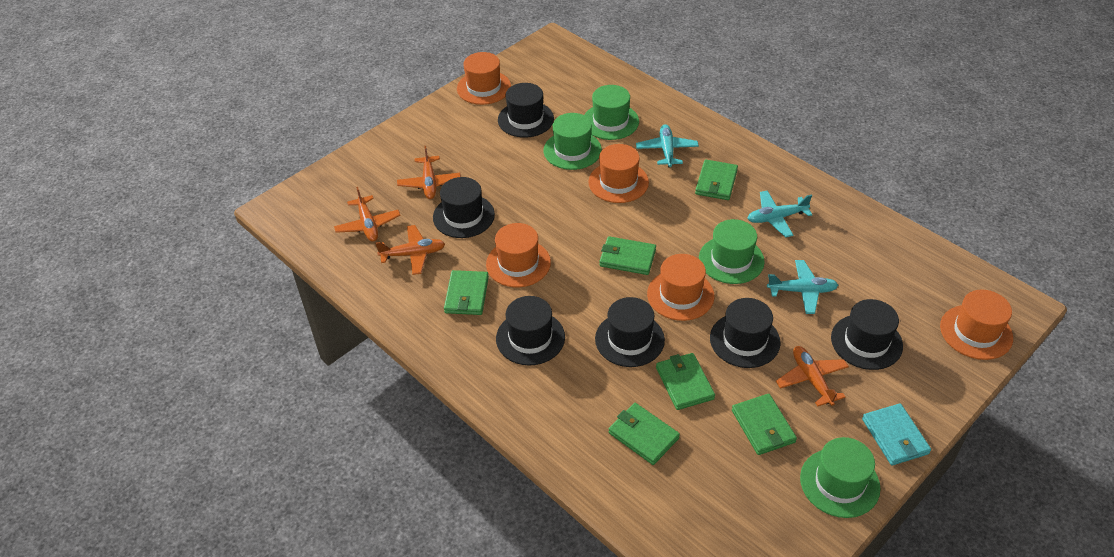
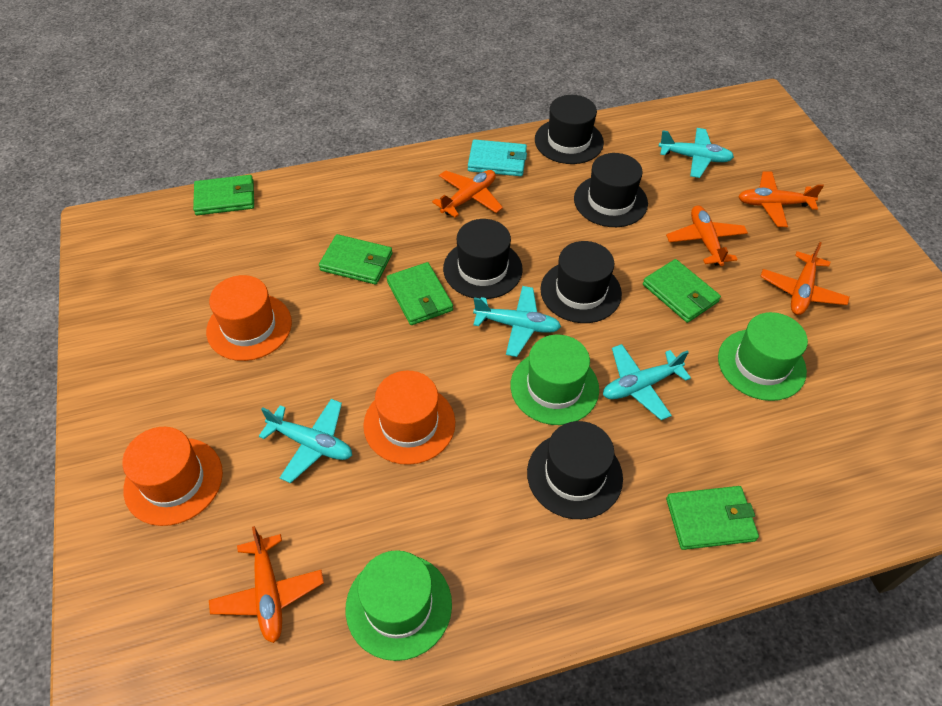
black hat: 6 -> 5
green hat: 4 -> 3
green wallet: 6 -> 5
orange hat: 5 -> 3
orange plane: 4 -> 5
turquoise plane: 3 -> 4

